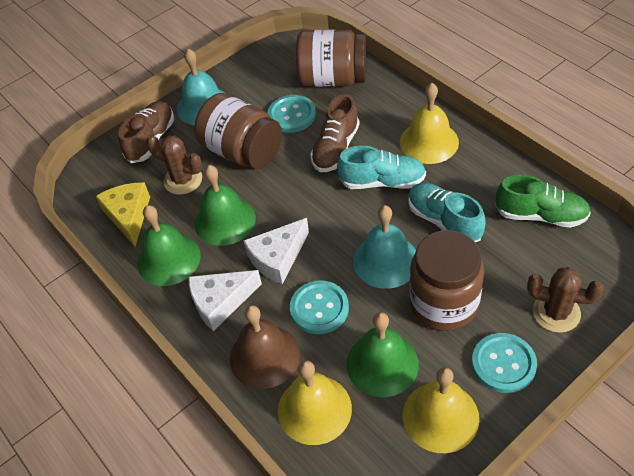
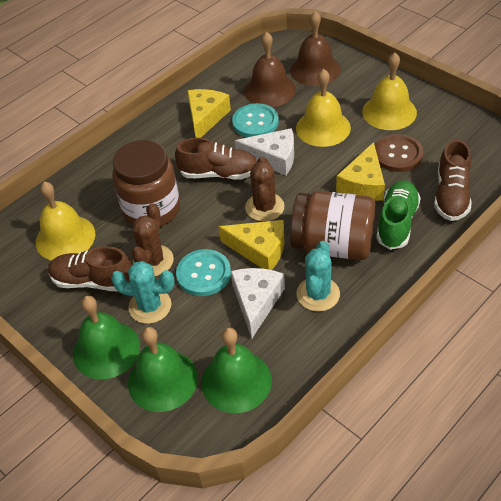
brown bell: 1 -> 2
brown button: 0 -> 1
brown jar: 3 -> 2
brown shoe: 2 -> 3
turquoise bell: 2 -> 0
turquoise button: 3 -> 2
turquoise cactus: 0 -> 2
turquoise shoe: 2 -> 0
yellow cheese: 1 -> 3

